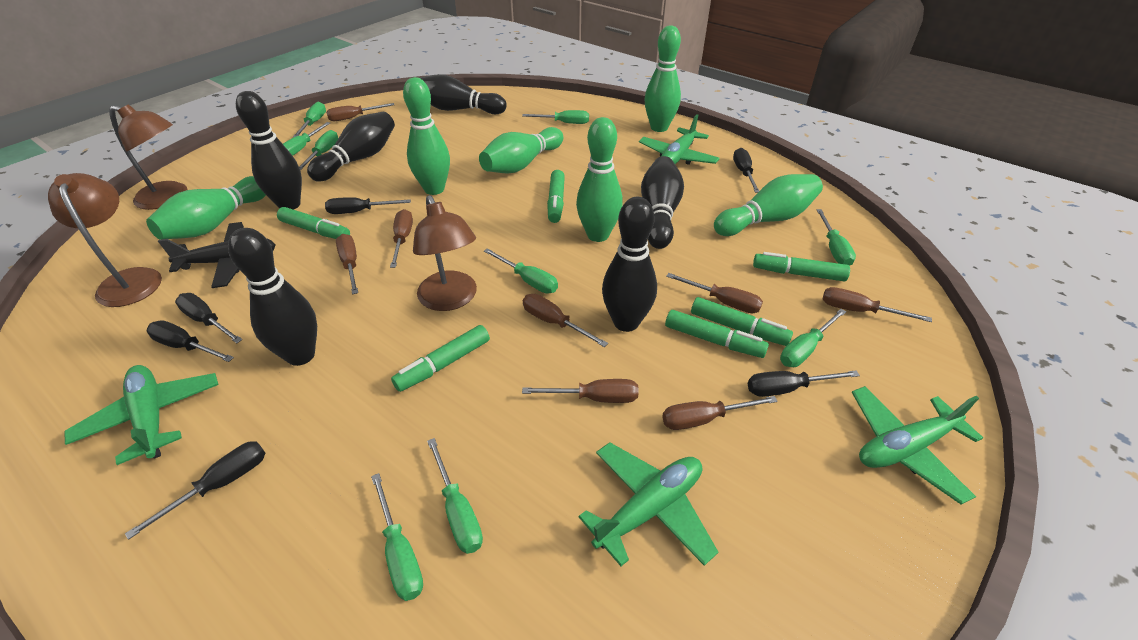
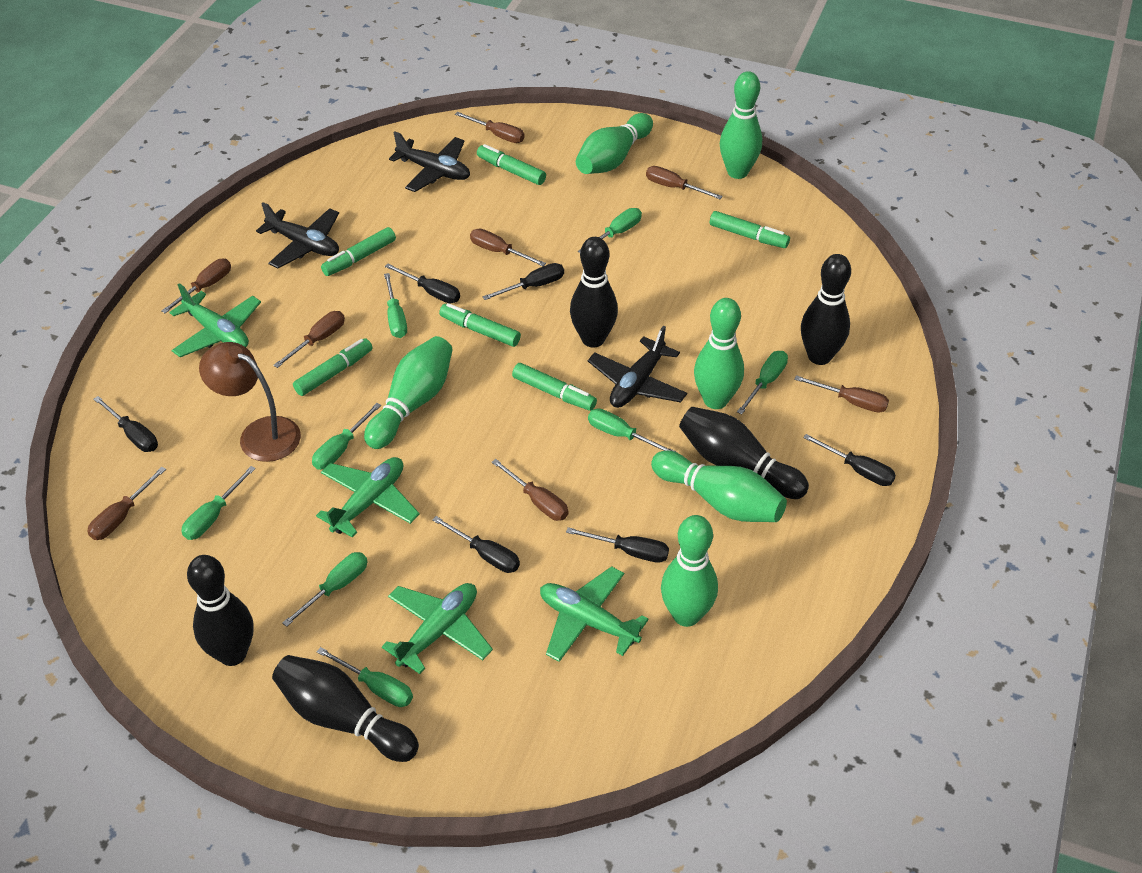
black bowling pin: 6 -> 5
black plane: 1 -> 3
brown lamp: 3 -> 1
green screwdriver: 9 -> 8

